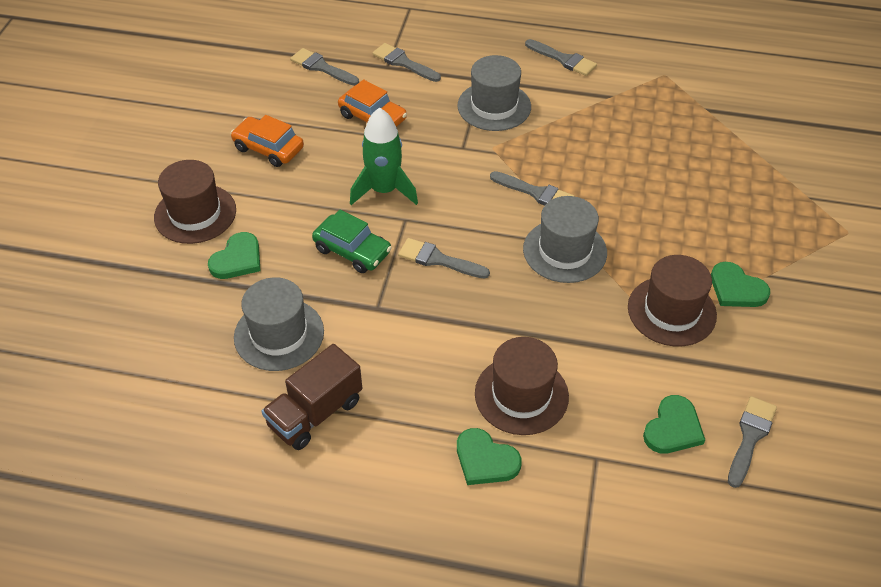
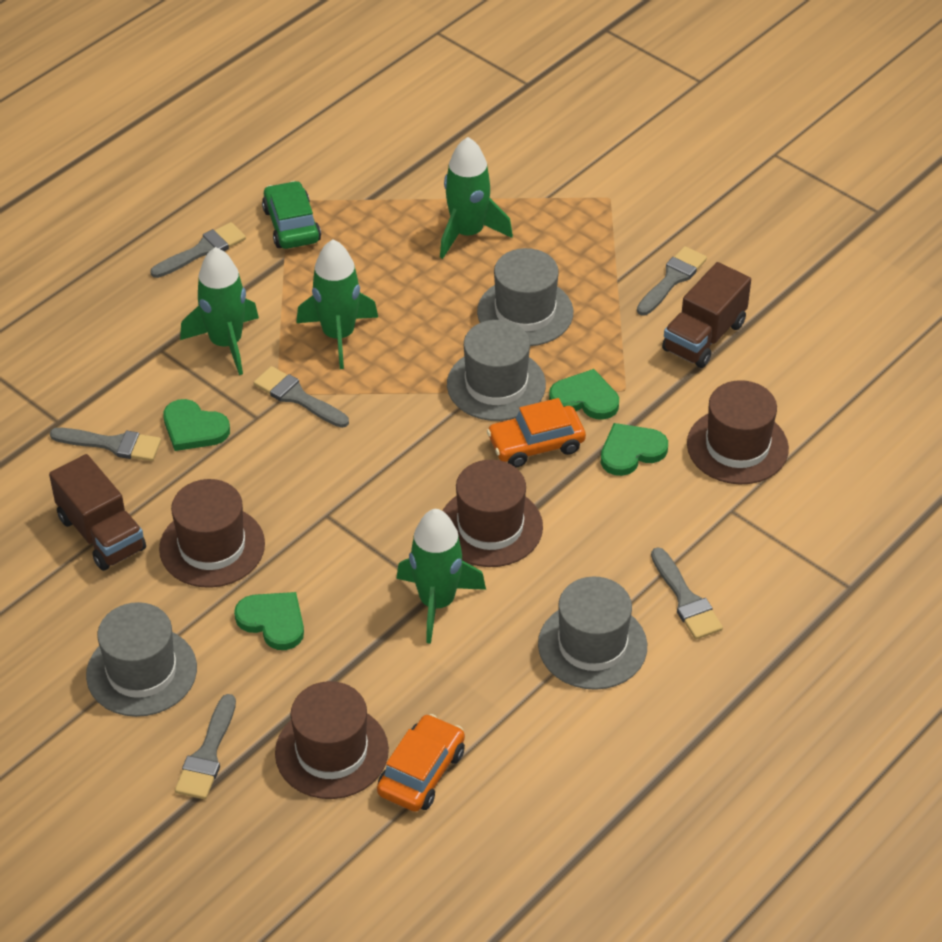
brown hat: 3 -> 4
brown truck: 1 -> 2
green rocket: 1 -> 4
grey hat: 3 -> 4

